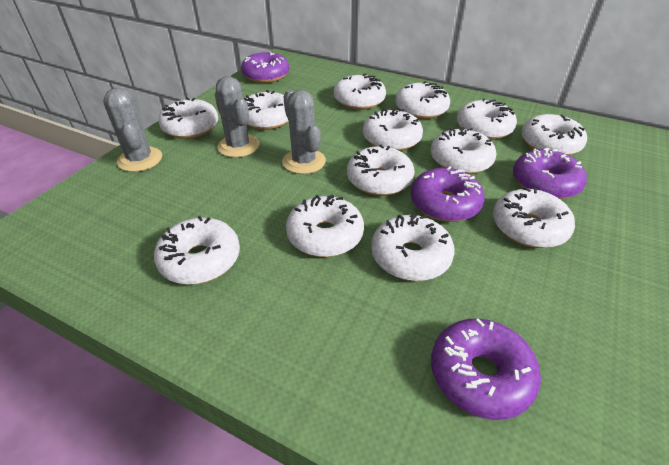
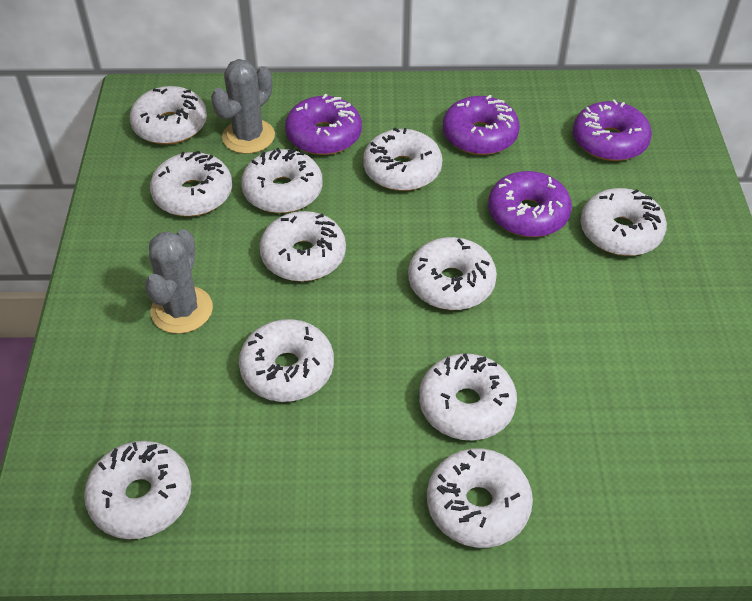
grey cactus: 3 -> 2
white donut: 13 -> 11

